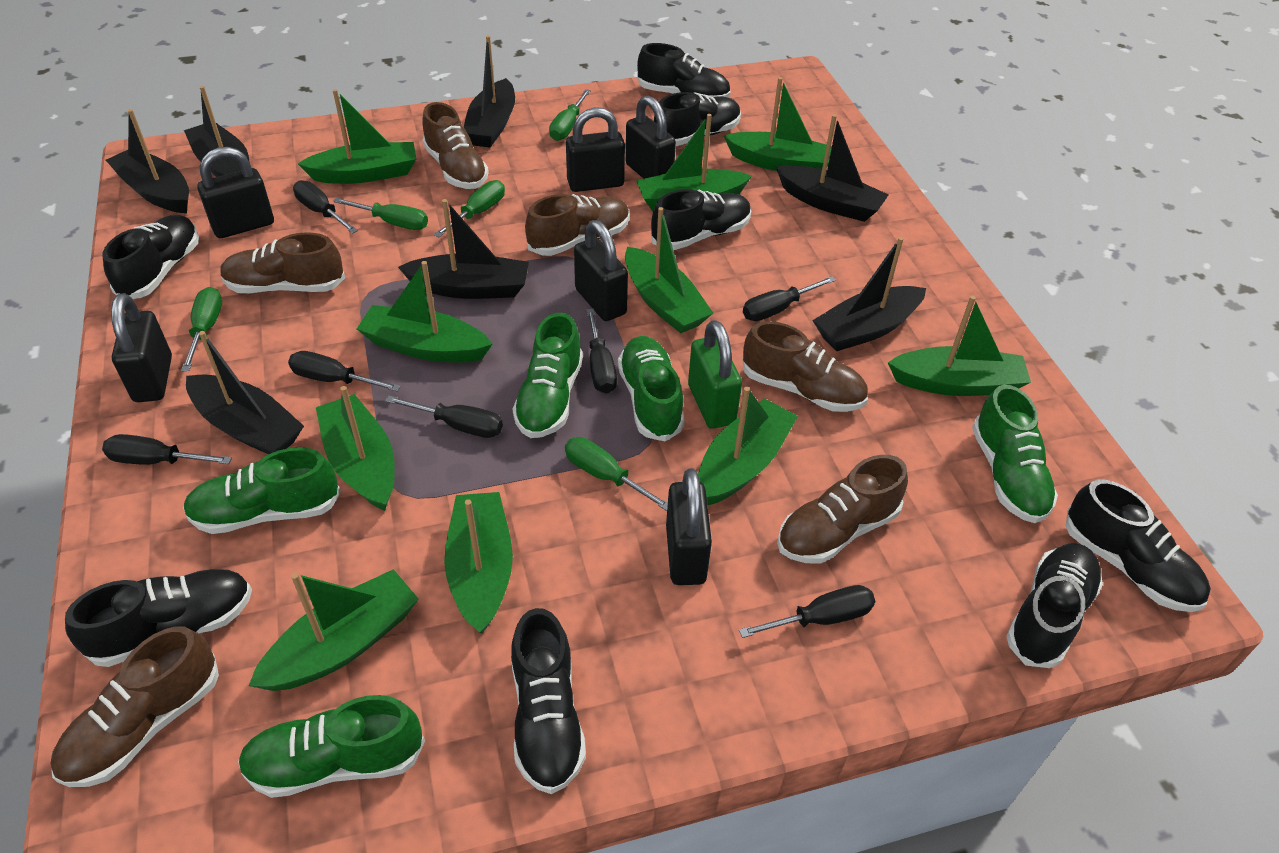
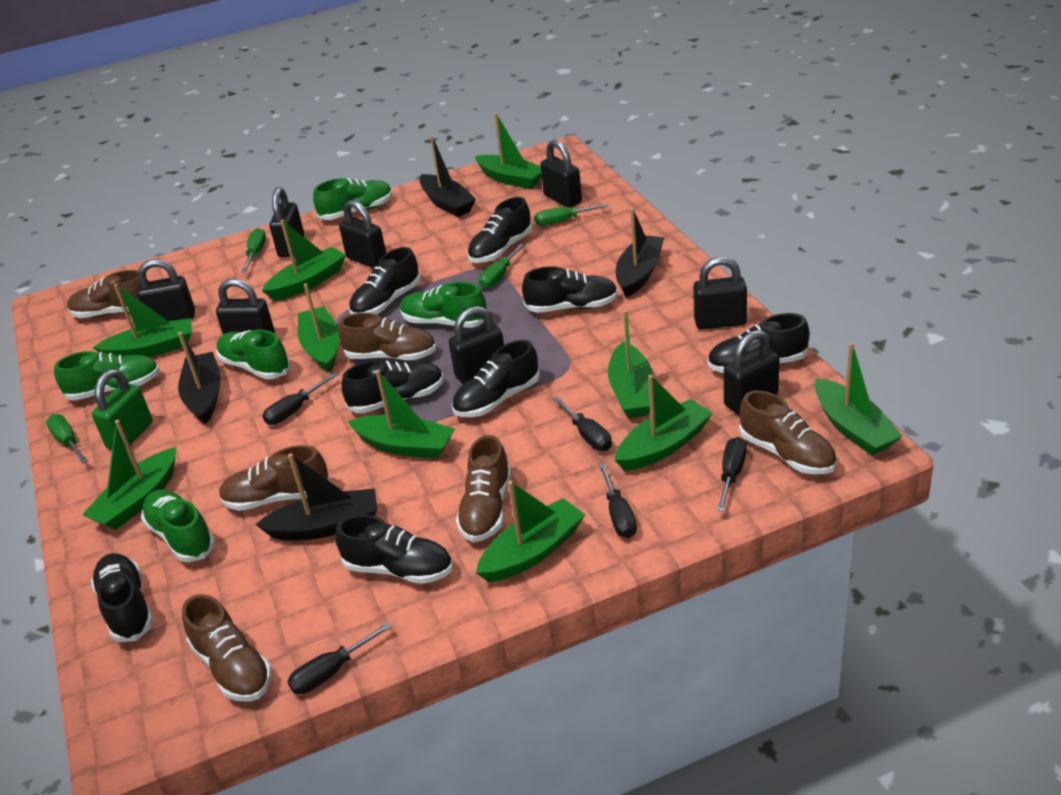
black boat: 7 -> 4
black padlock: 6 -> 8
black screwdriver: 7 -> 5
green screwdriver: 5 -> 4

